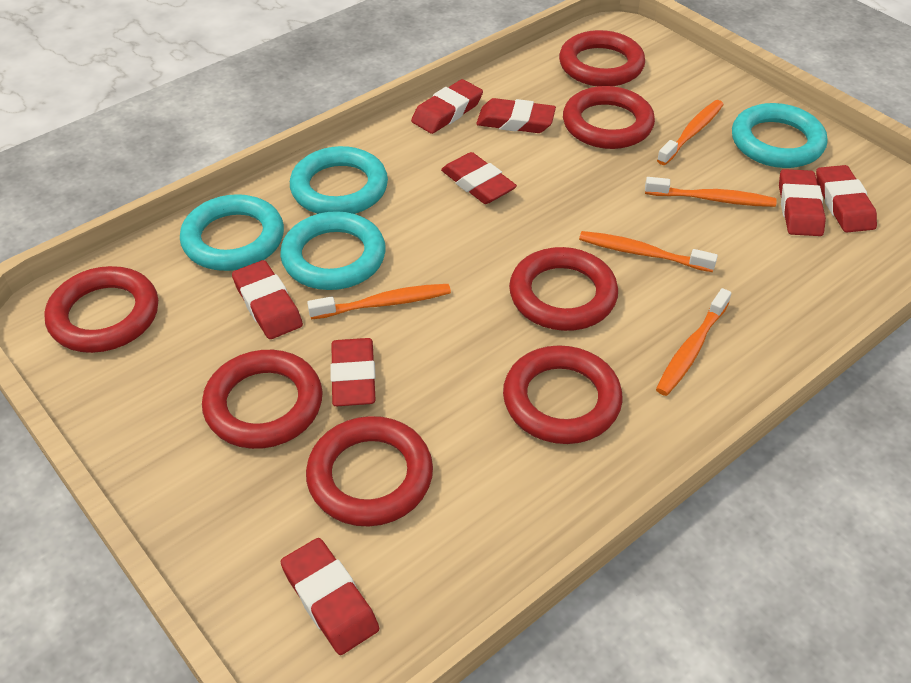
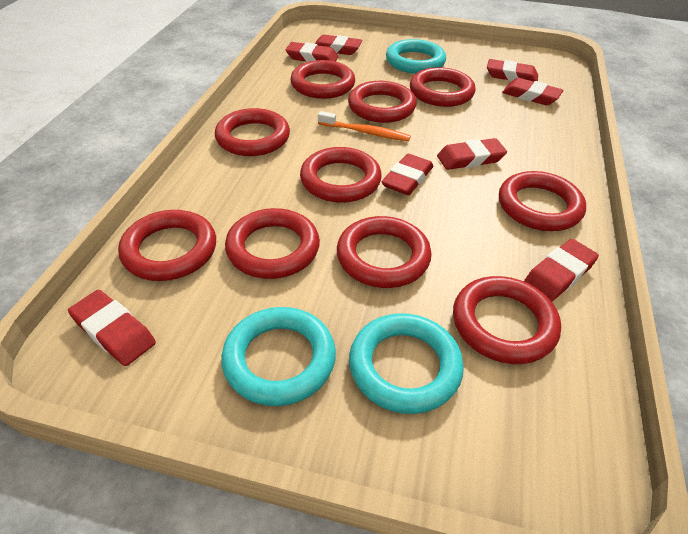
orange toothbrush: 5 -> 1
red ring: 7 -> 10
turquoise ring: 4 -> 3

